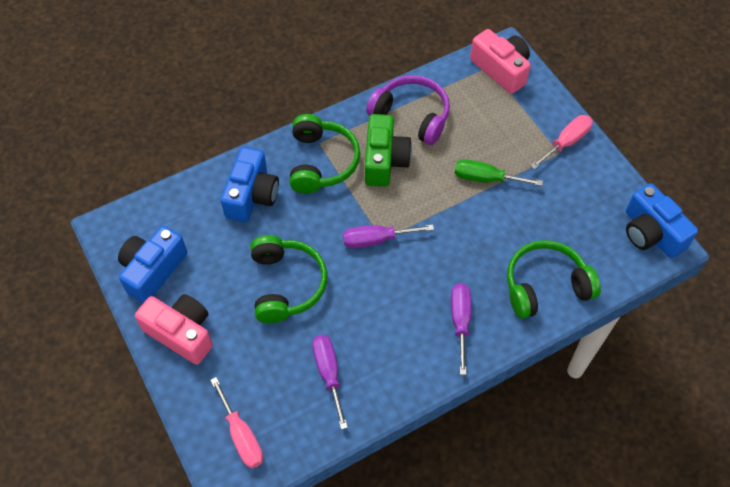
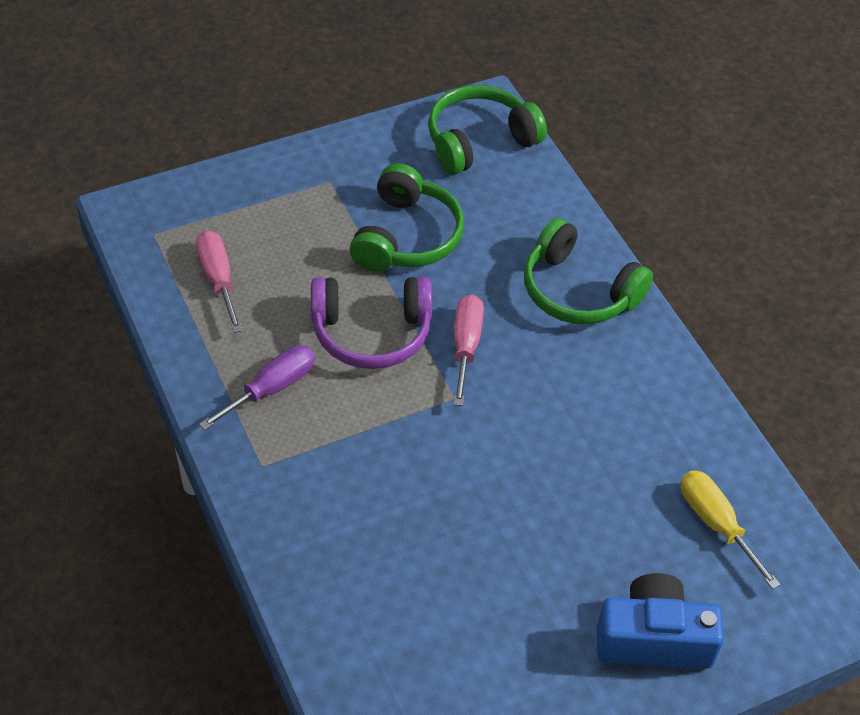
blue camera: 3 -> 1
green camera: 1 -> 0
green screwdriver: 1 -> 0
pink camera: 2 -> 0
purple screwdriver: 3 -> 1
yellow screwdriver: 0 -> 1

